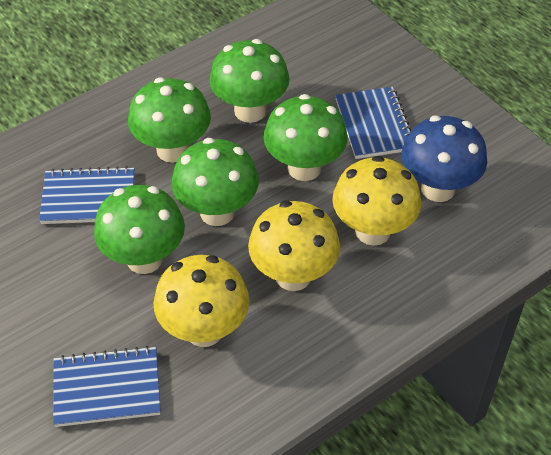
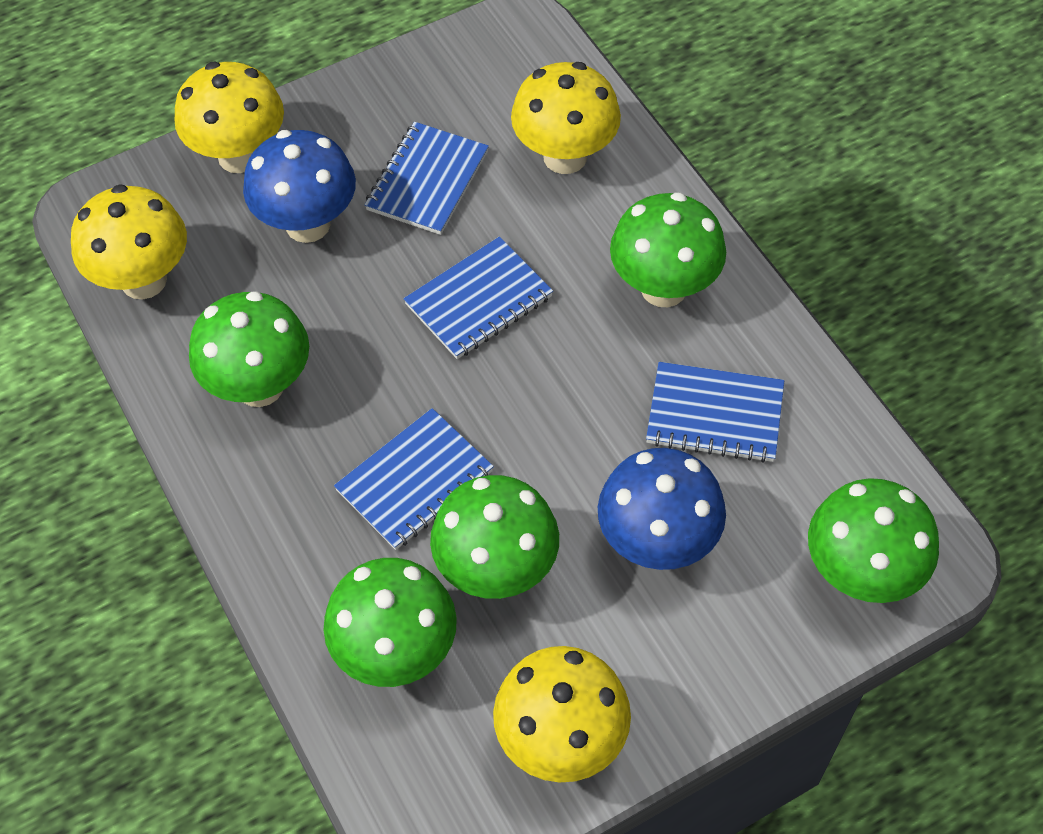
blue mushroom: 1 -> 2
blue notebook: 3 -> 4
yellow mushroom: 3 -> 4

